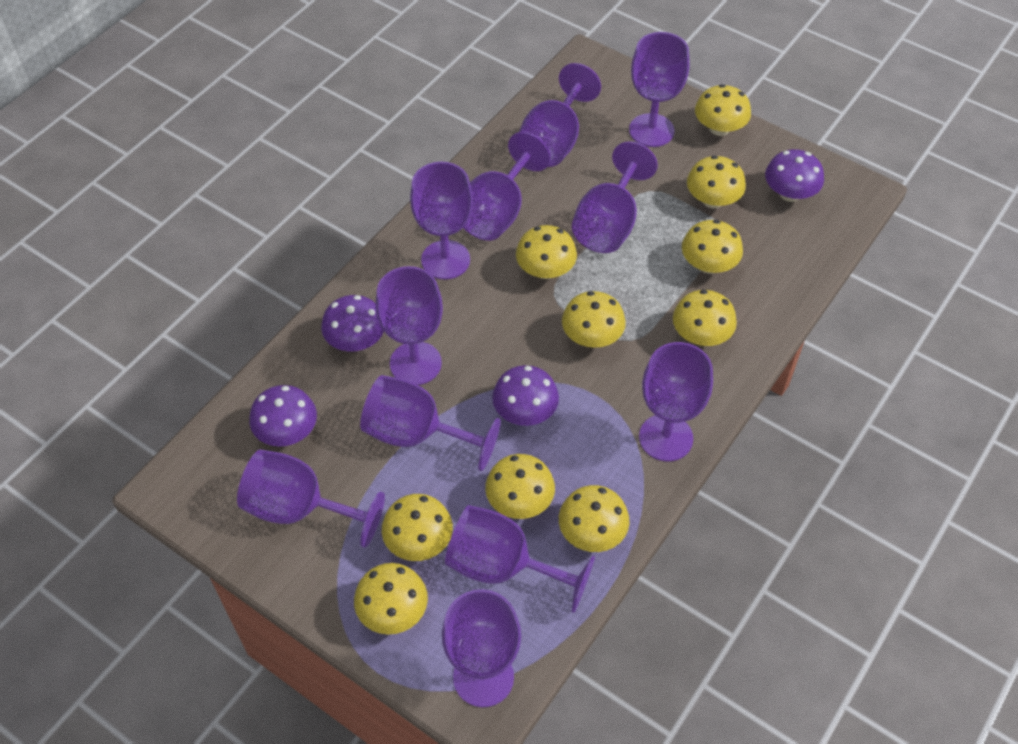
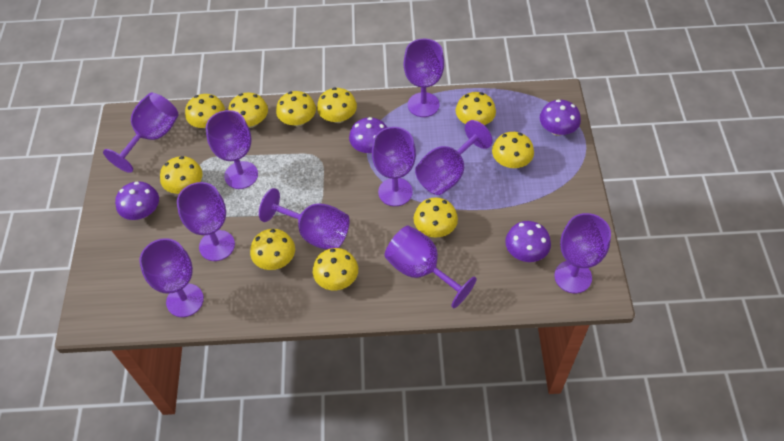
purple goblet: 11 -> 10

